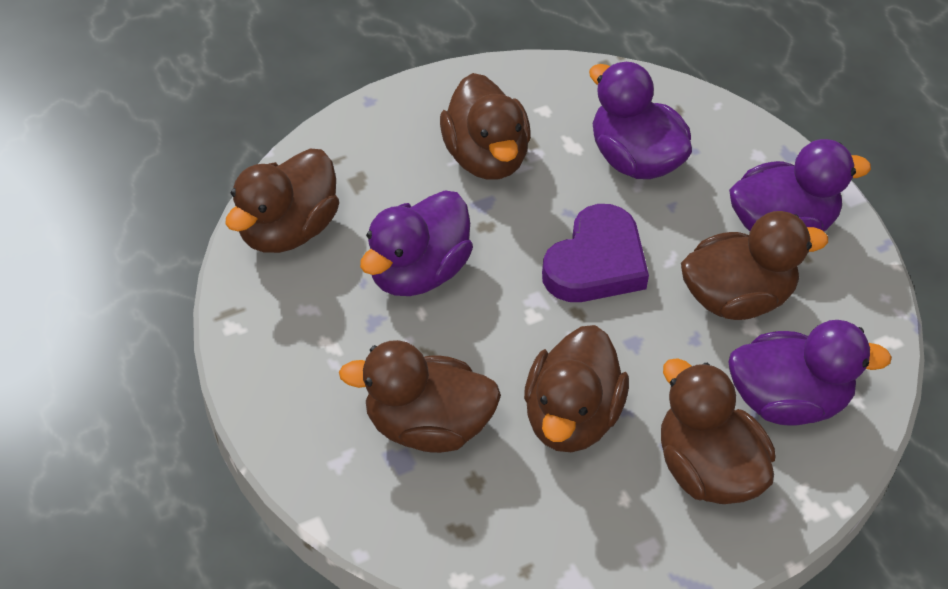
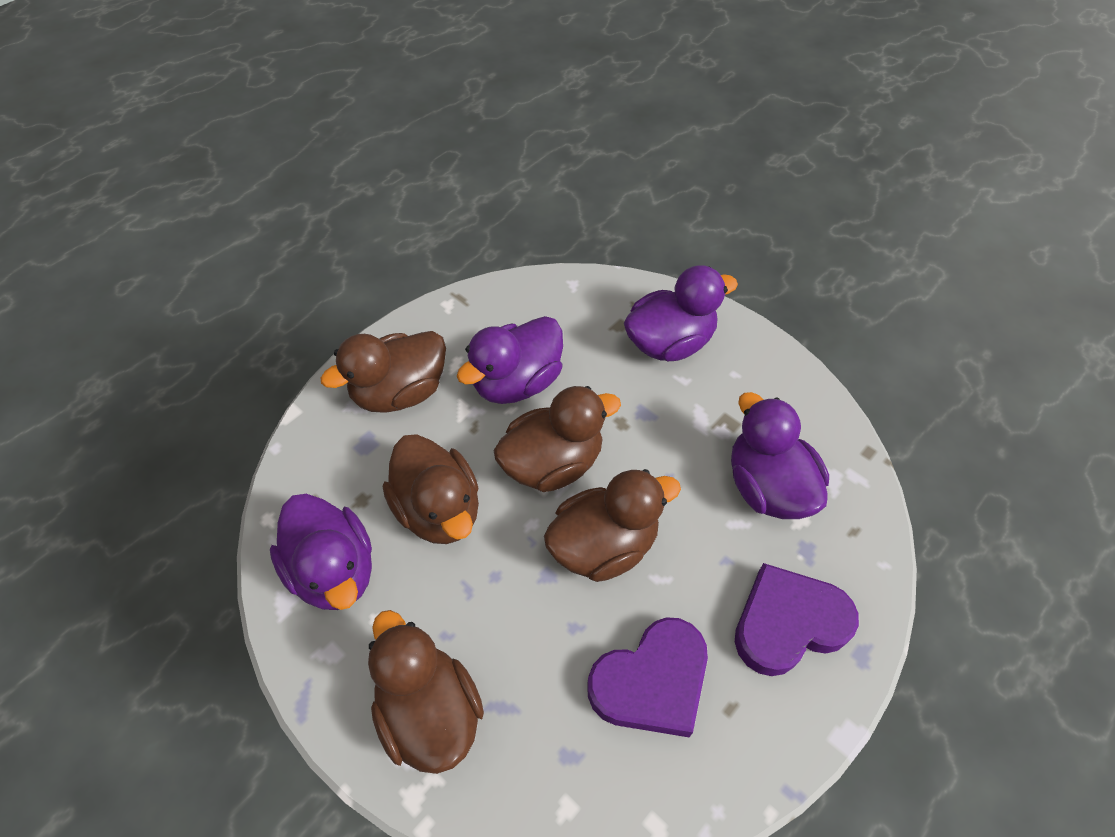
brown duck: 6 -> 5
purple heart: 1 -> 2

